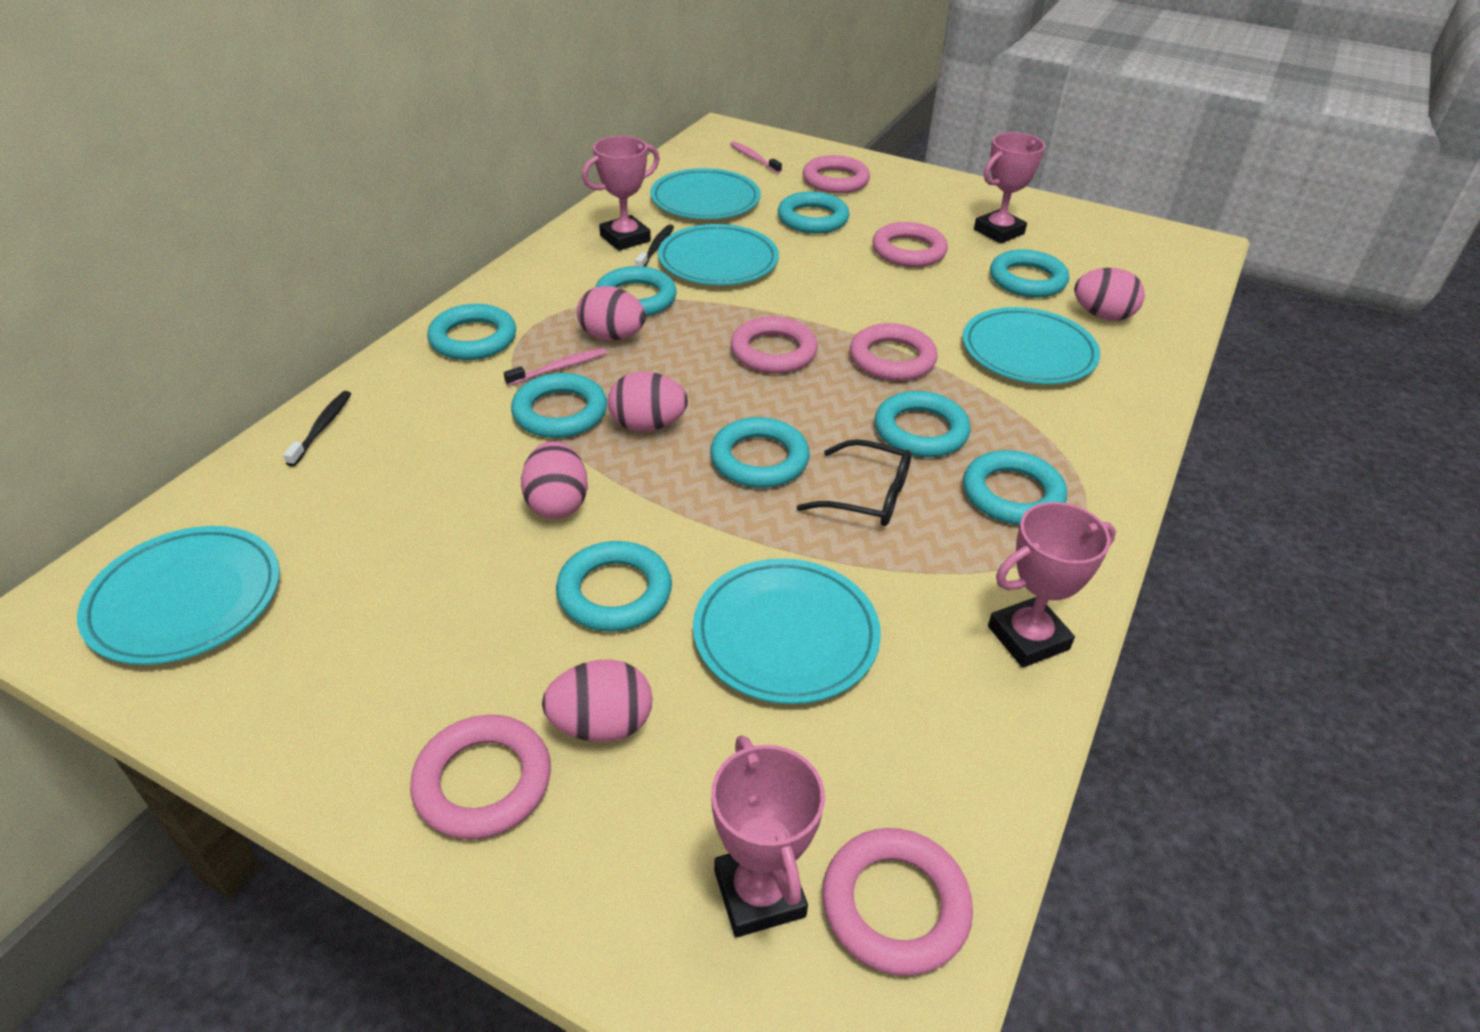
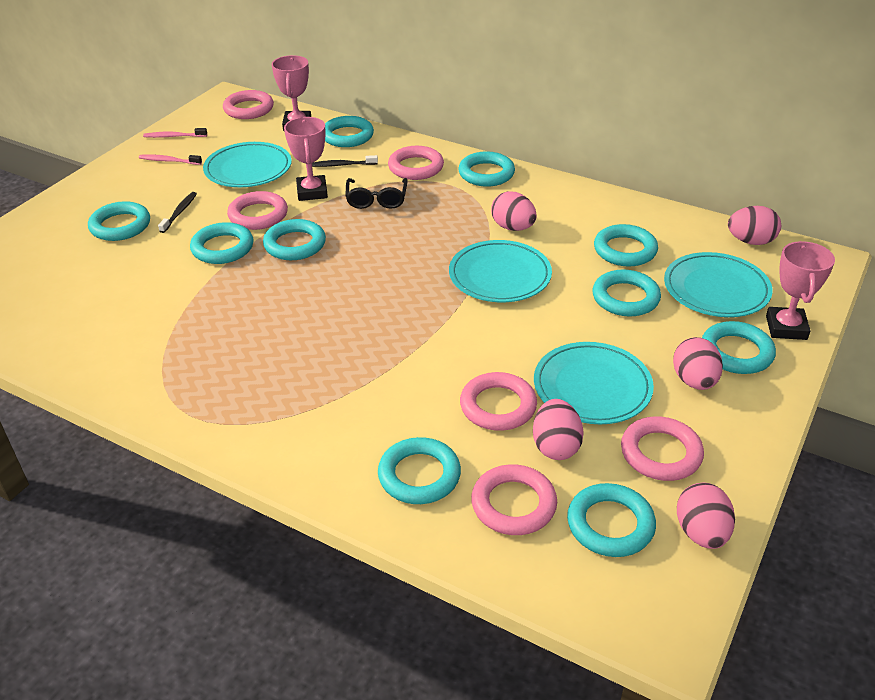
pink trophy: 4 -> 3
turquoise plate: 5 -> 4
turquoise ring: 9 -> 10

